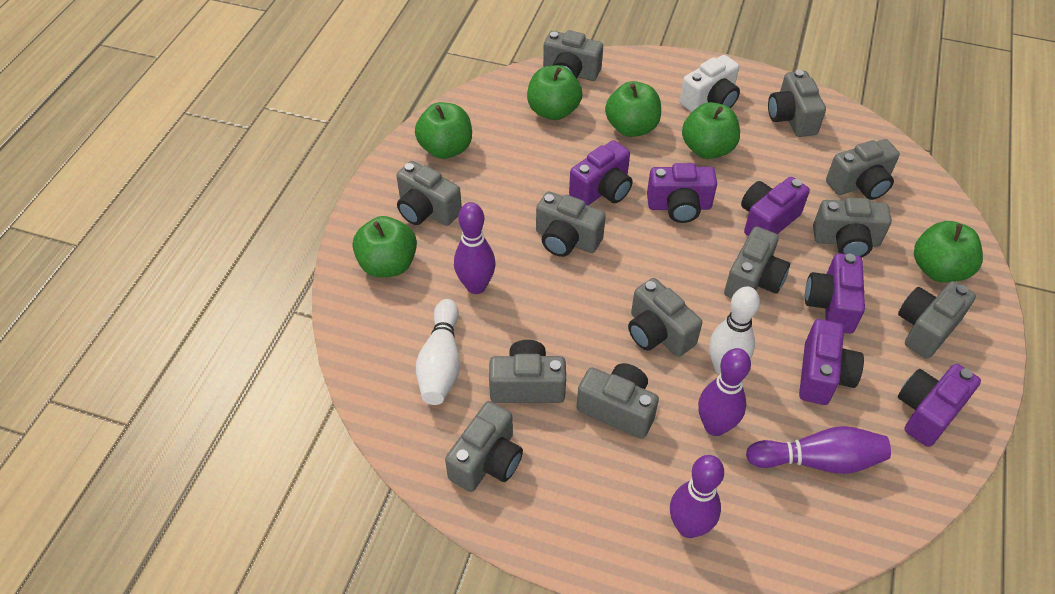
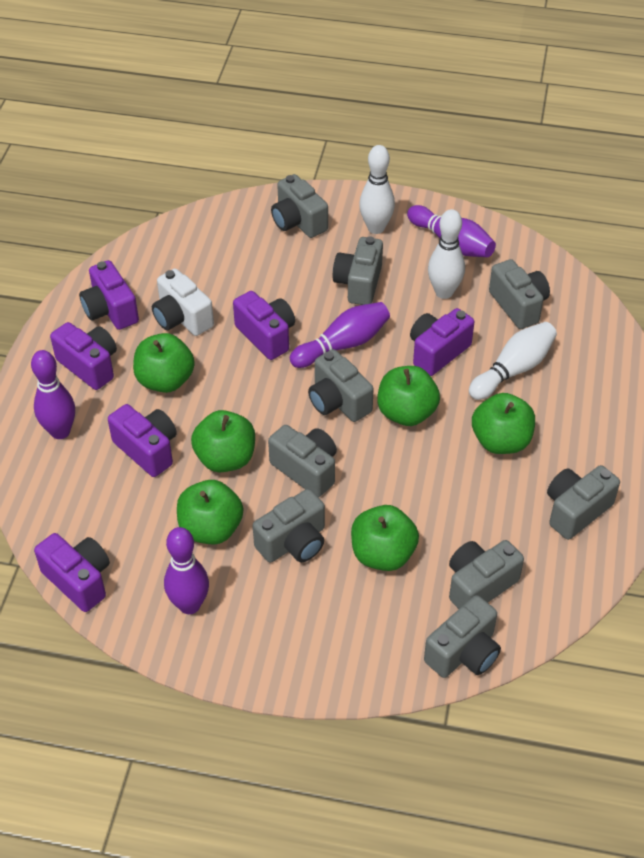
grey camera: 12 -> 9
white bowling pin: 2 -> 3

